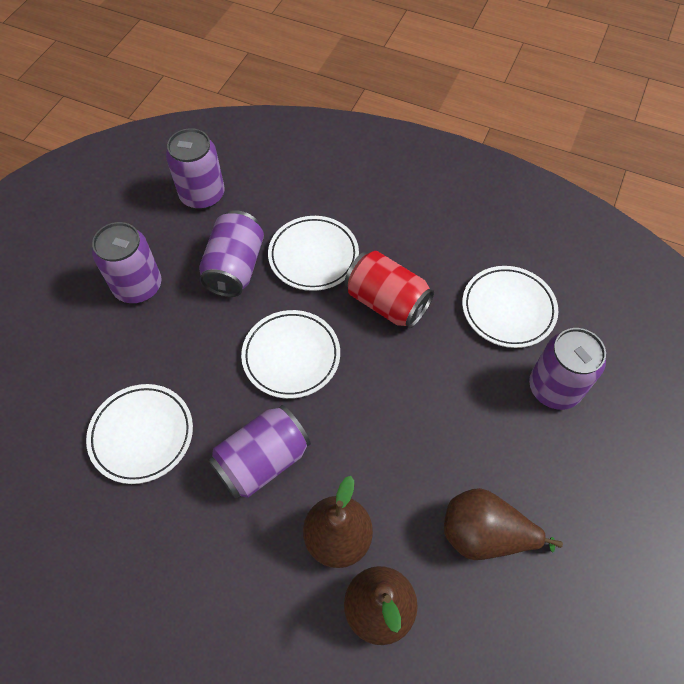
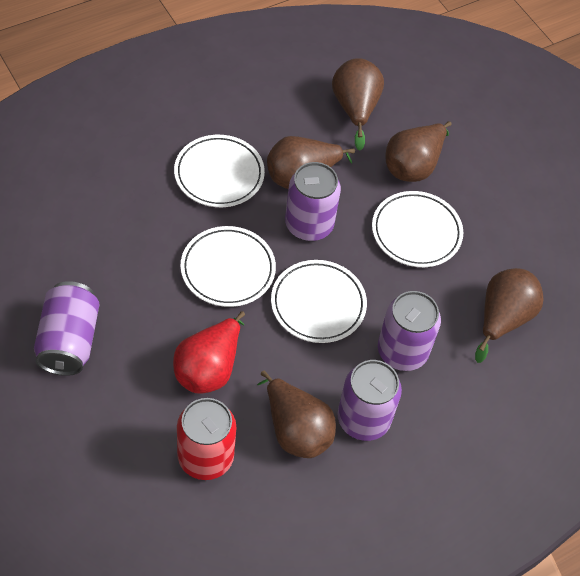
brown pear: 3 -> 5
purple can: 5 -> 4
red pear: 0 -> 1

